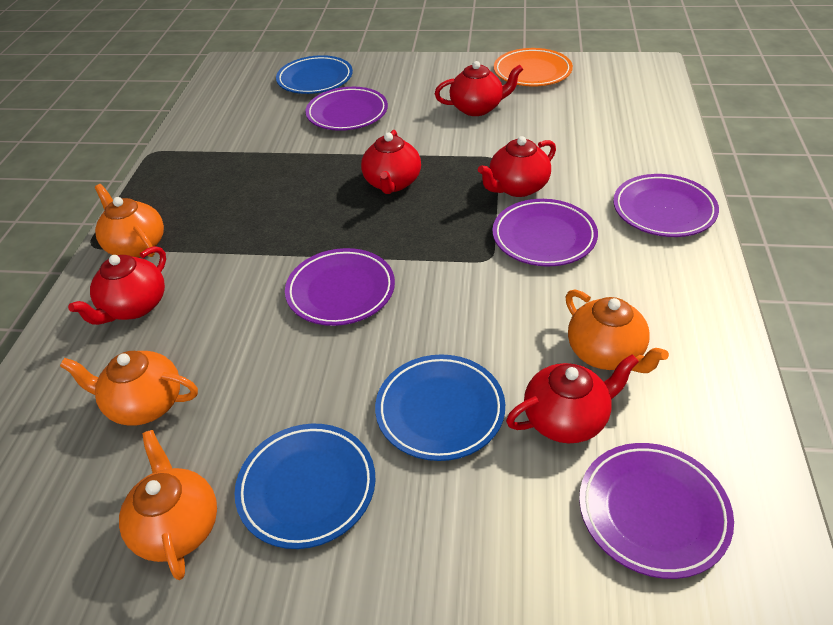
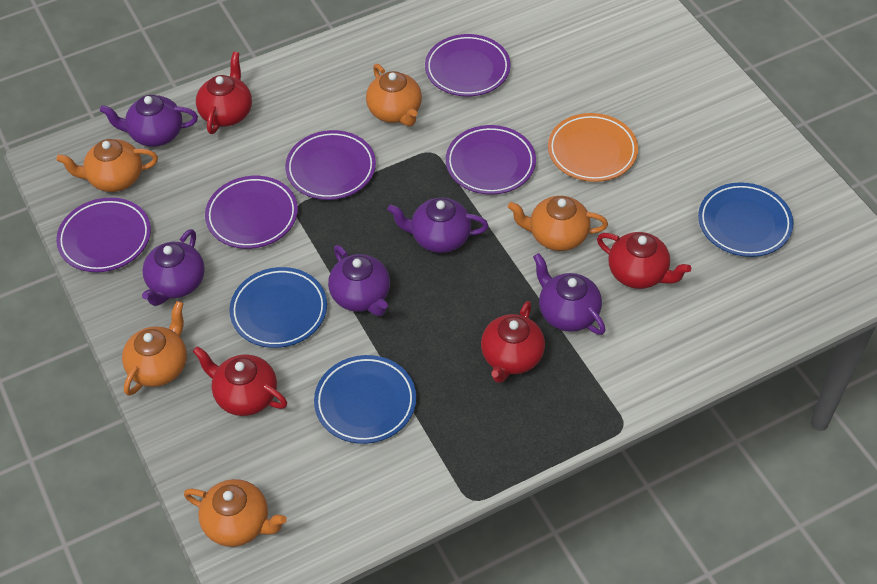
orange teapot: 4 -> 5
purple teapot: 0 -> 5
red teapot: 5 -> 4

